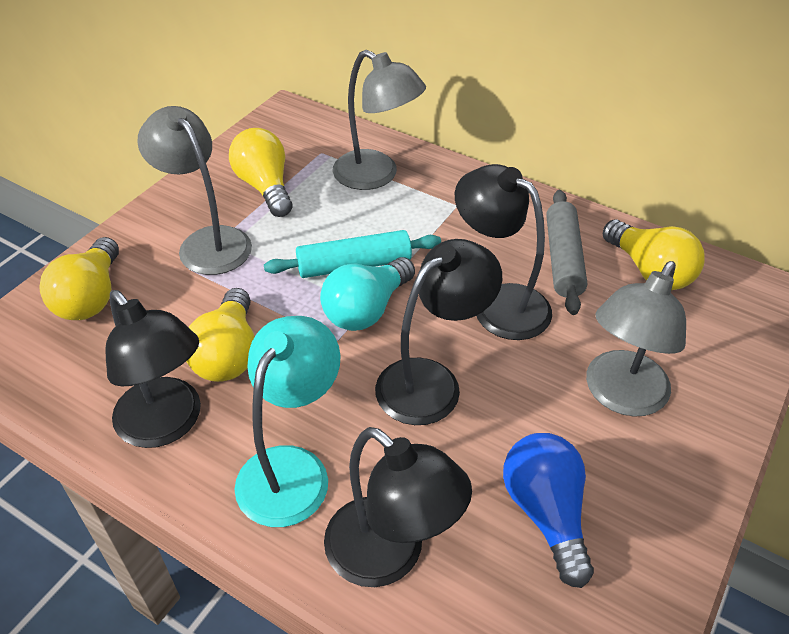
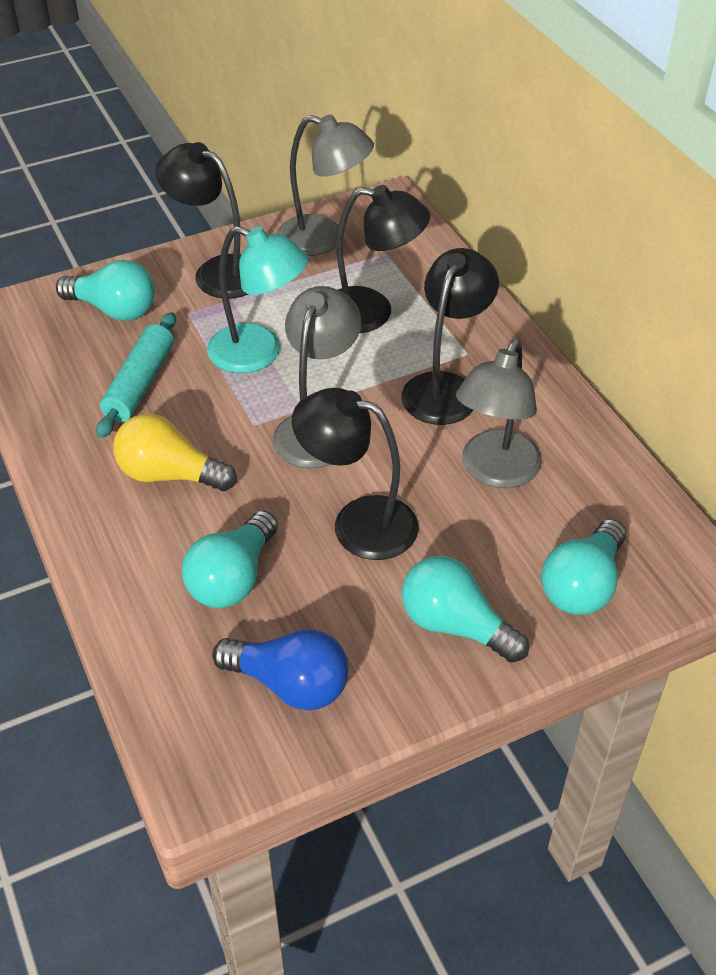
grey rolling pin: 1 -> 0
turquoise light bulb: 1 -> 4
yellow light bulb: 4 -> 1

